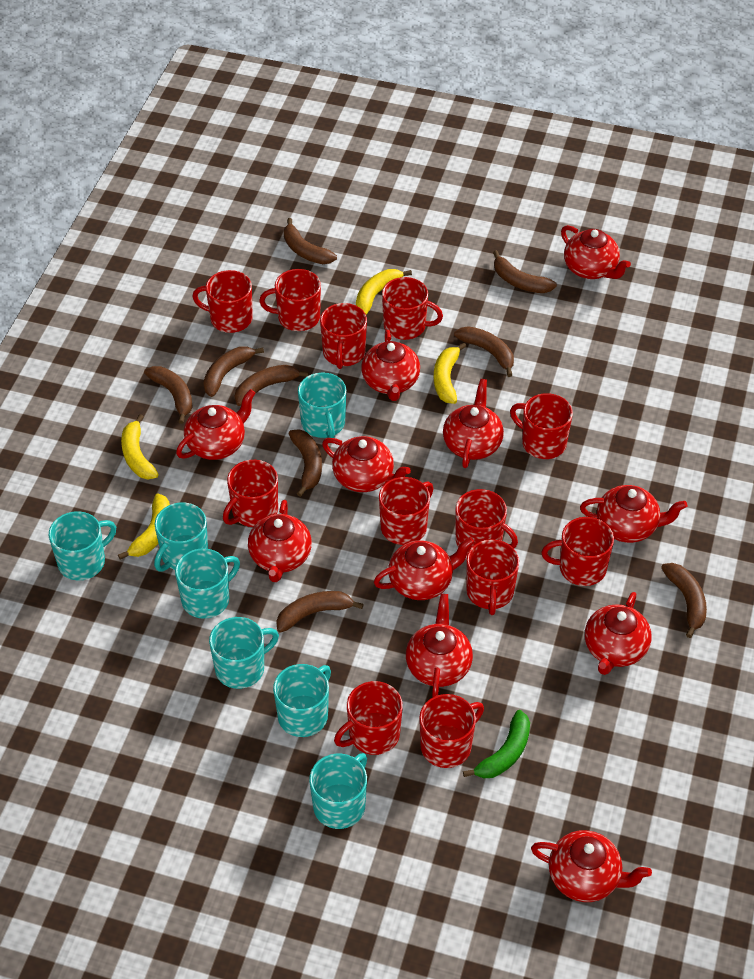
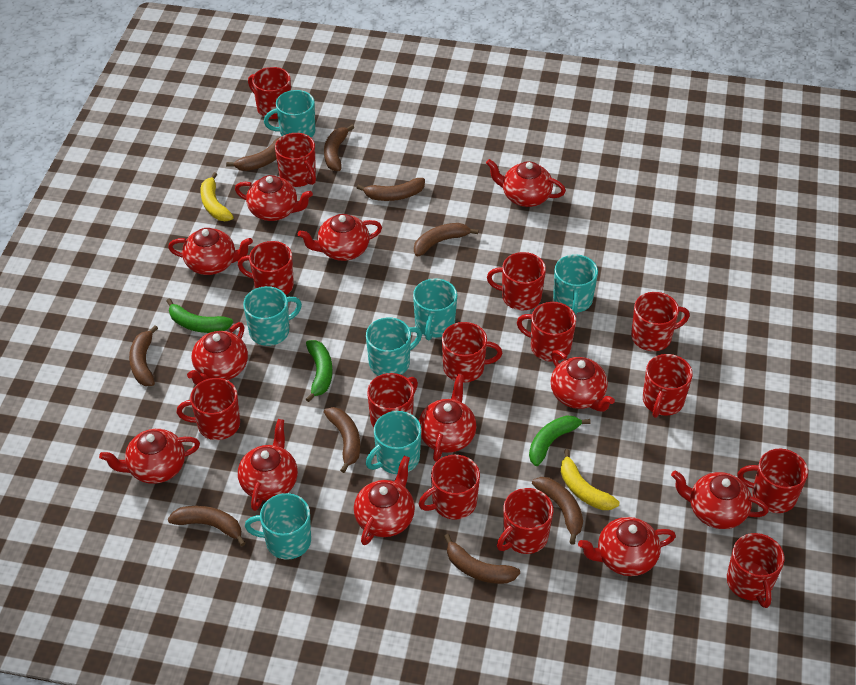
green banana: 1 -> 3
red mug: 12 -> 14
red teapot: 11 -> 12
yellow banana: 4 -> 2

